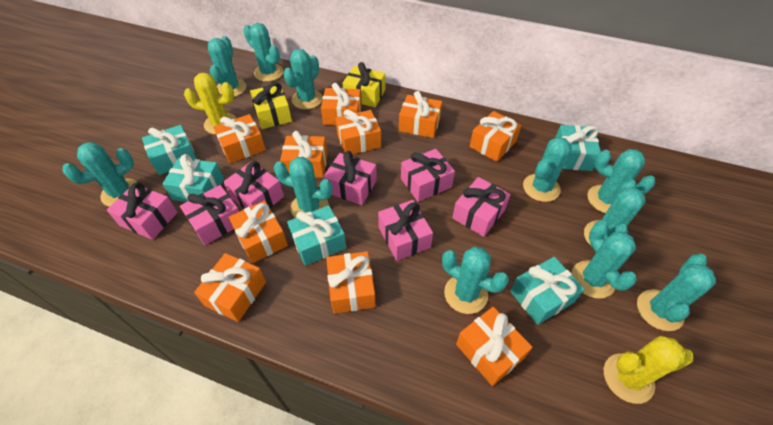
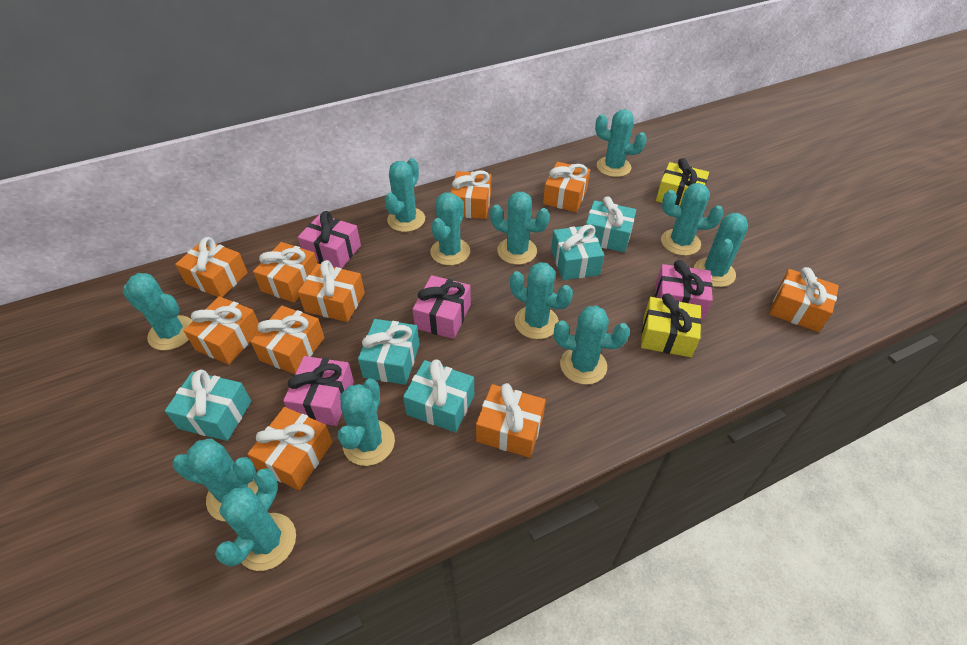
pink gift: 7 -> 4
turquoise cactus: 11 -> 12
yellow cactus: 2 -> 0

